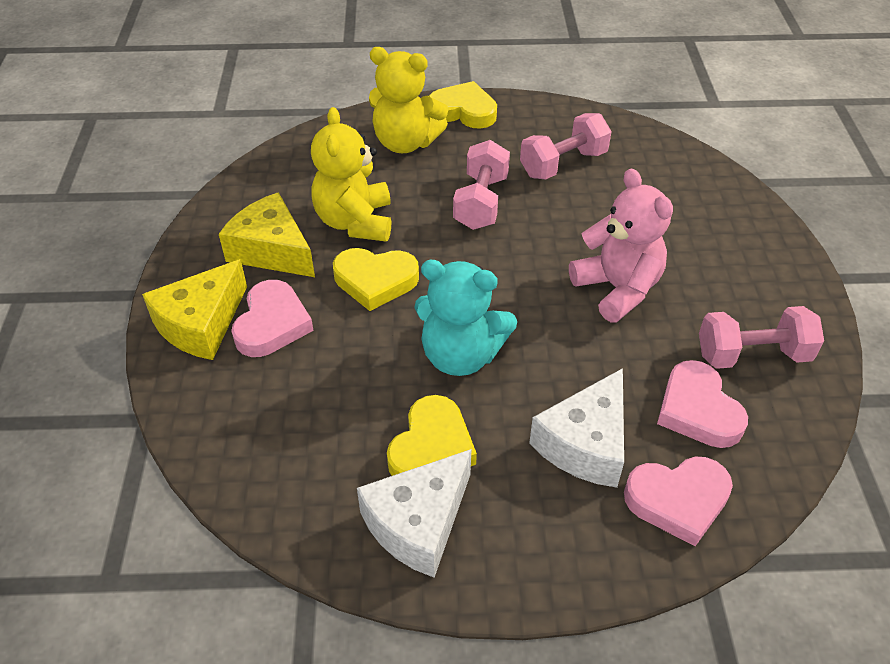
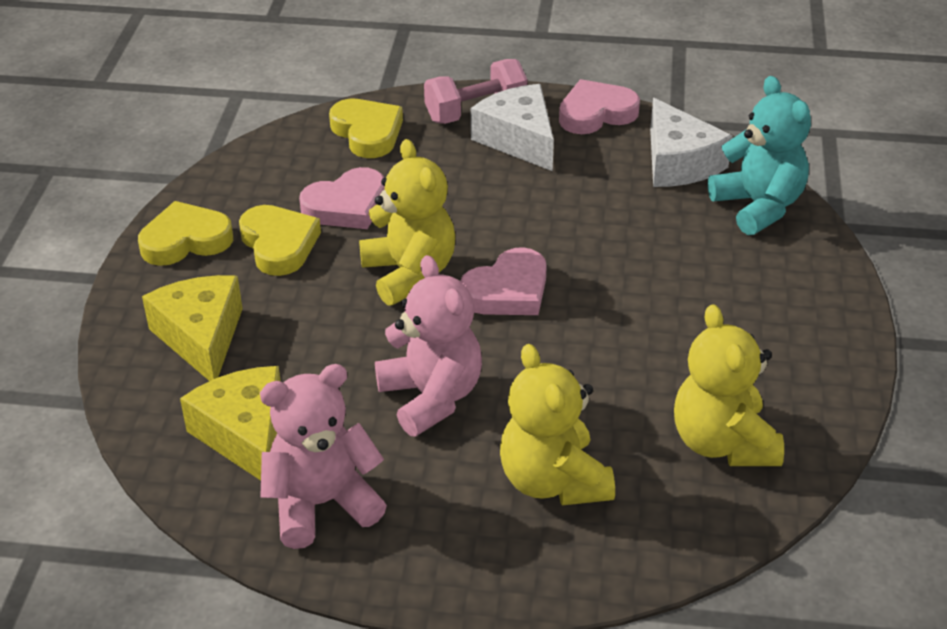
pink dumbbell: 3 -> 1
pink teddy bear: 1 -> 2
yellow teddy bear: 2 -> 3

